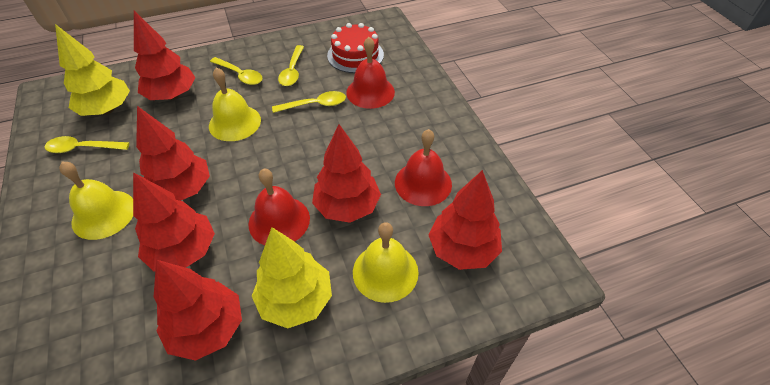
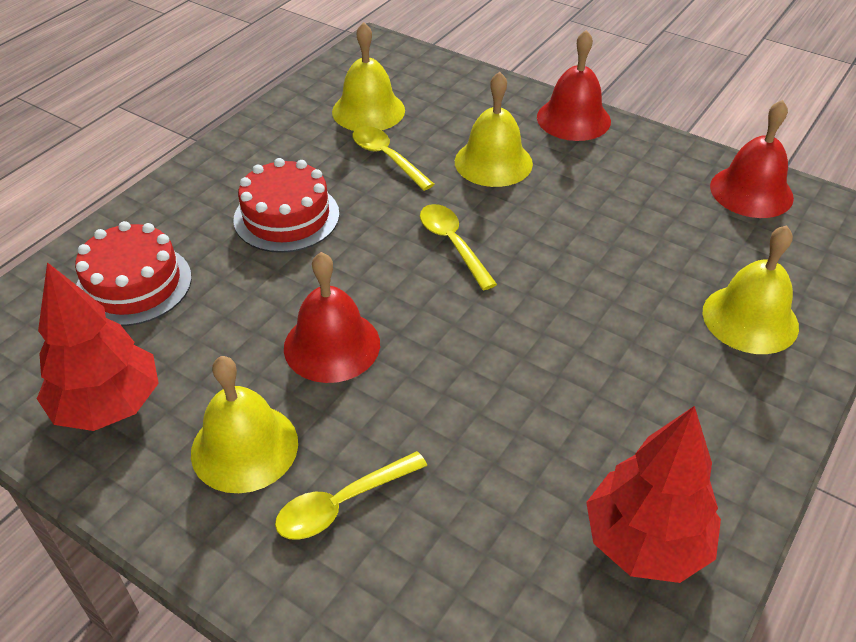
red cake: 1 -> 2
red tree: 6 -> 2
yellow bell: 3 -> 4
yellow spoon: 4 -> 3
yellow tree: 2 -> 0

